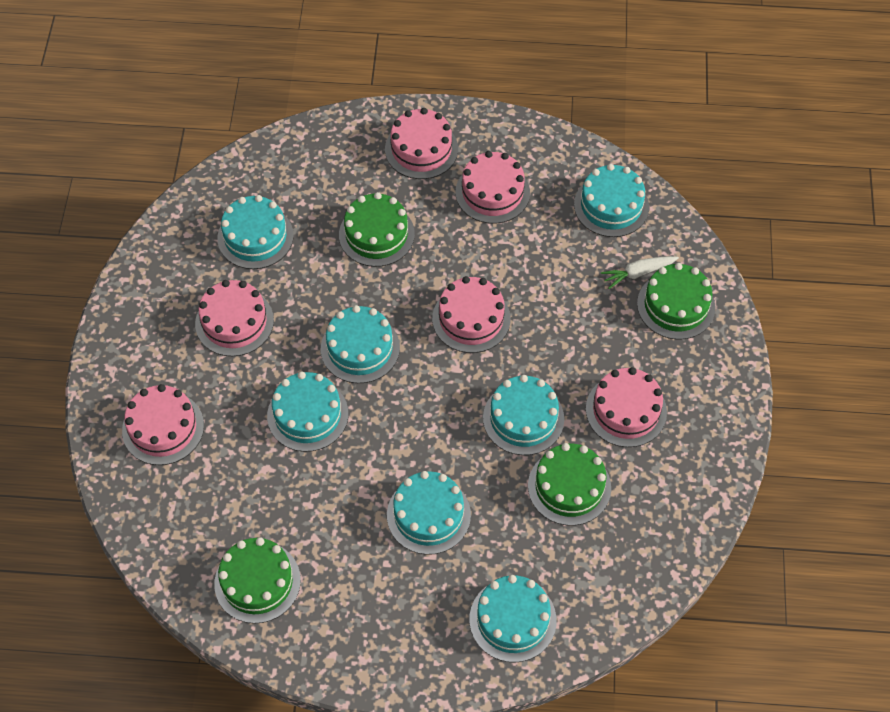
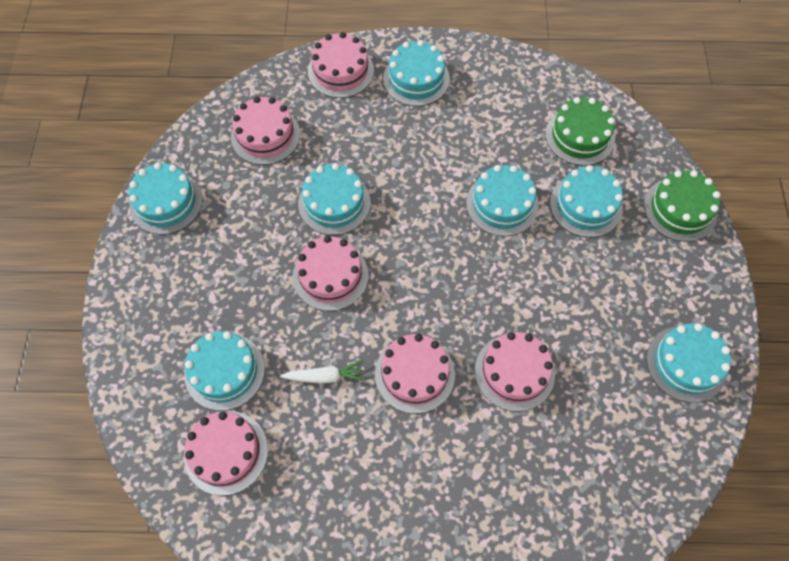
green cake: 4 -> 2

